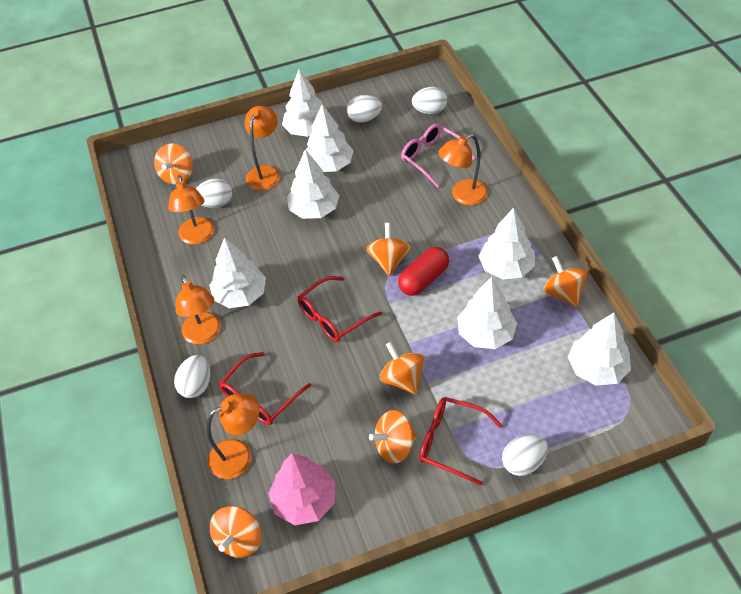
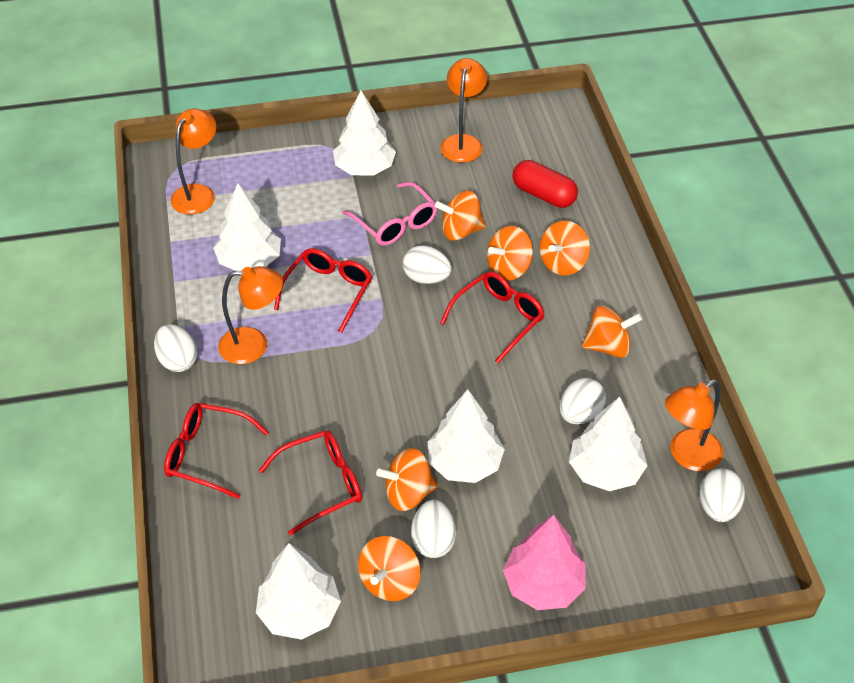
orange lamp: 5 -> 4
red glasses: 3 -> 4
white tree: 7 -> 5

